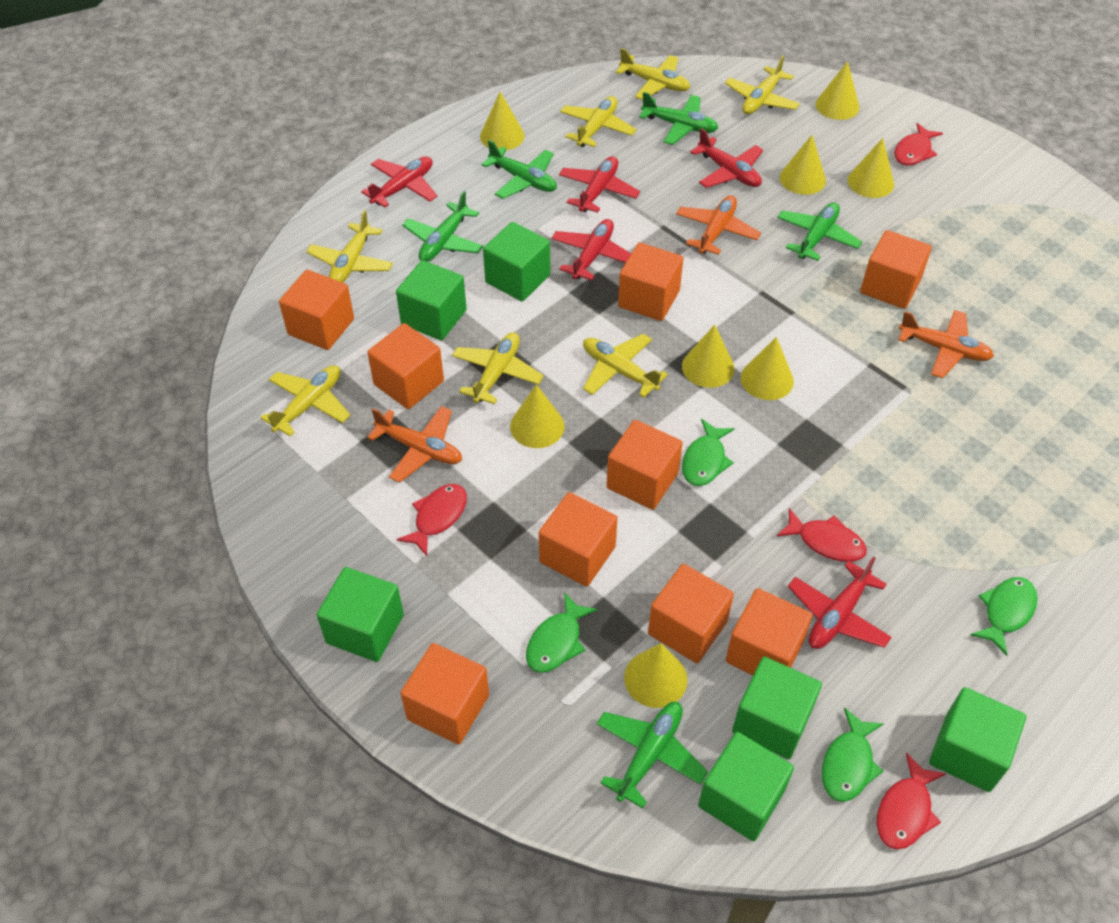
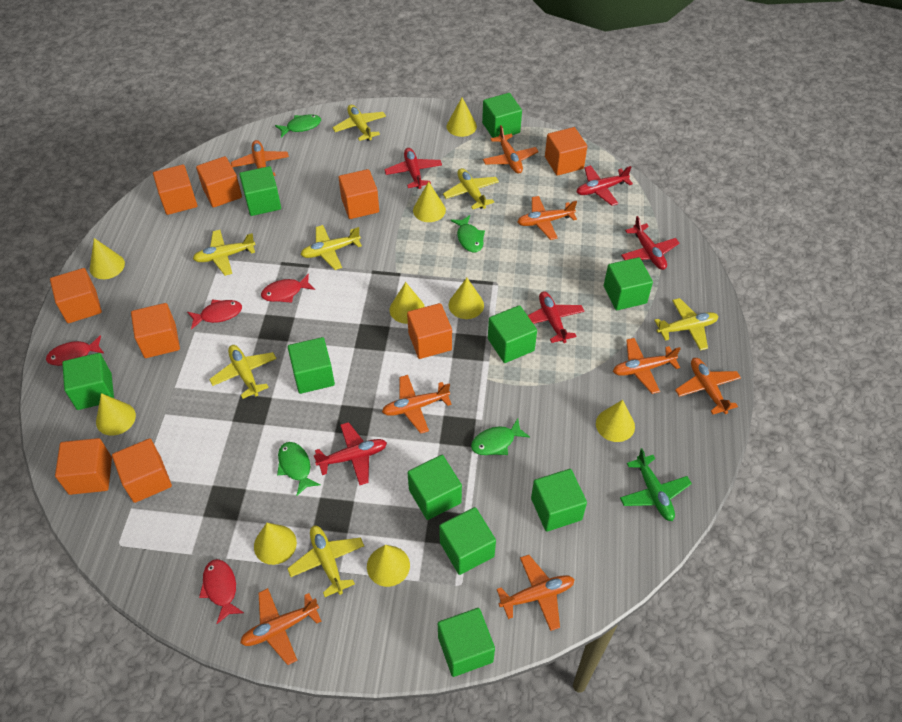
green cube: 6 -> 10
green plane: 5 -> 1
orange plane: 3 -> 8
yellow cone: 8 -> 9

